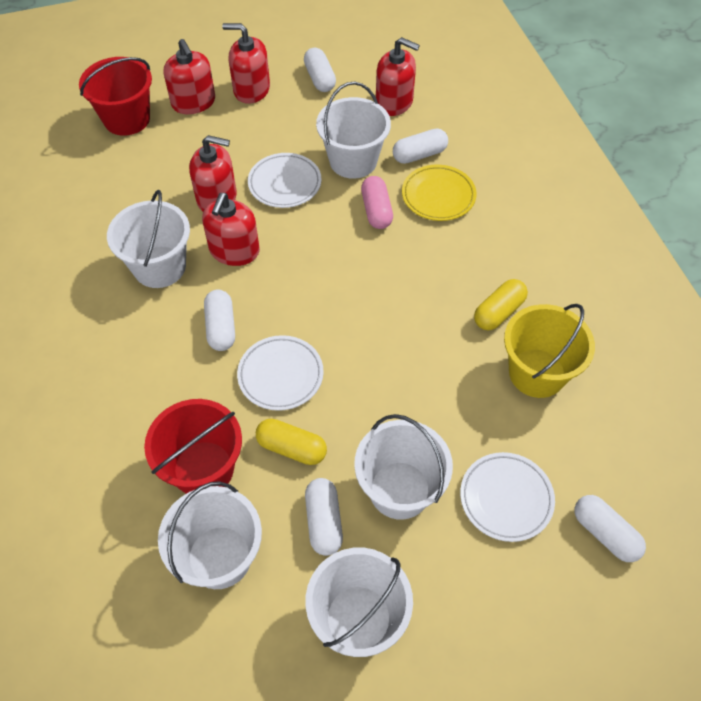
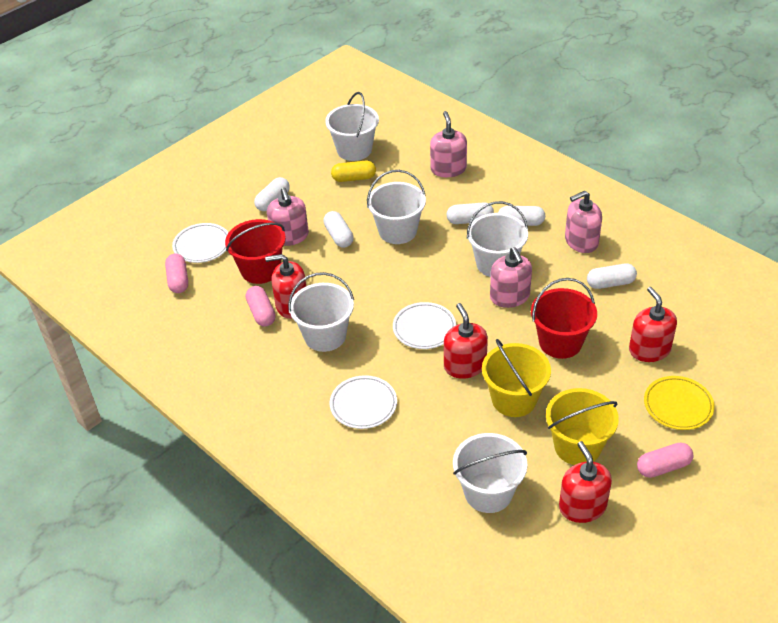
pink capsule: 1 -> 3
pink soap dispenser: 0 -> 4
red soap dispenser: 5 -> 4
yellow bucket: 1 -> 2
yellow capsule: 2 -> 1

